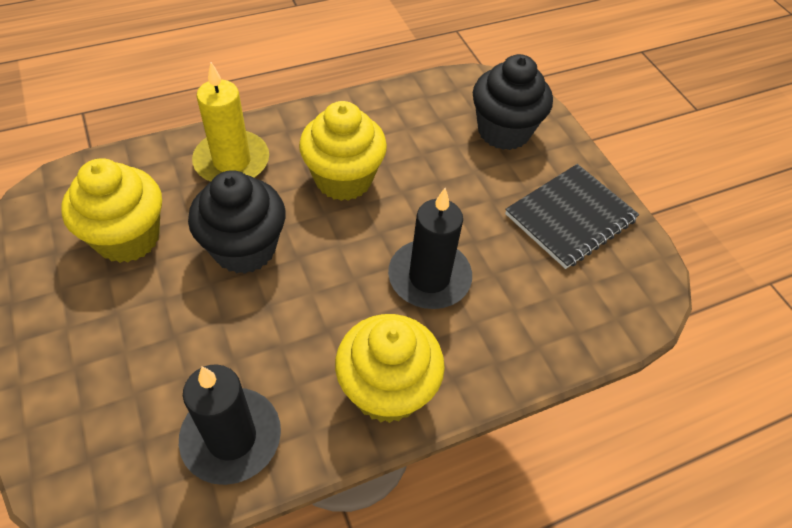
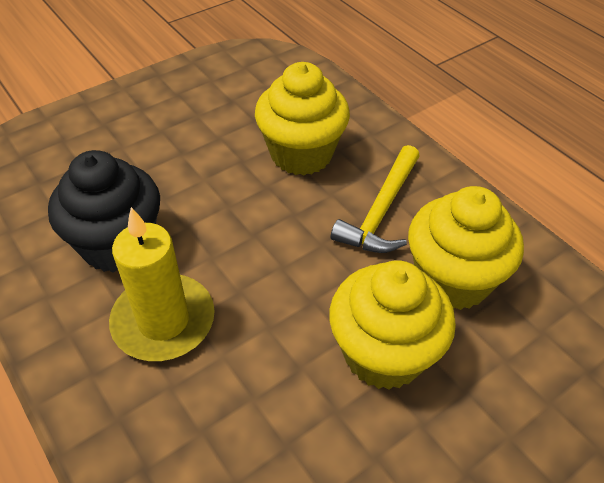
black candle: 2 -> 0
black cupcake: 2 -> 1
black notebook: 1 -> 0
yellow hammer: 0 -> 1

